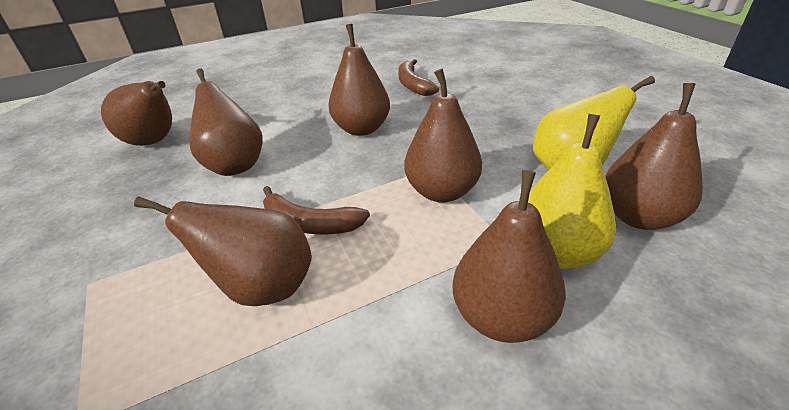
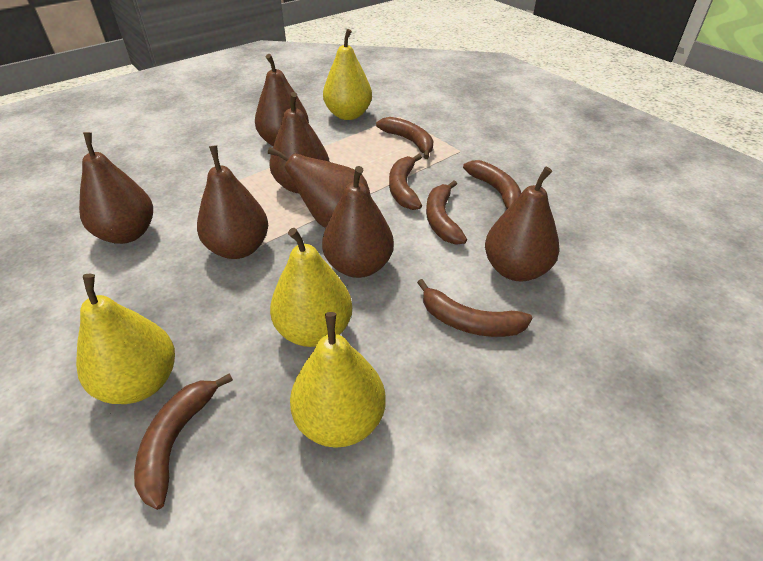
brown banana: 2 -> 6
yellow pear: 2 -> 4

